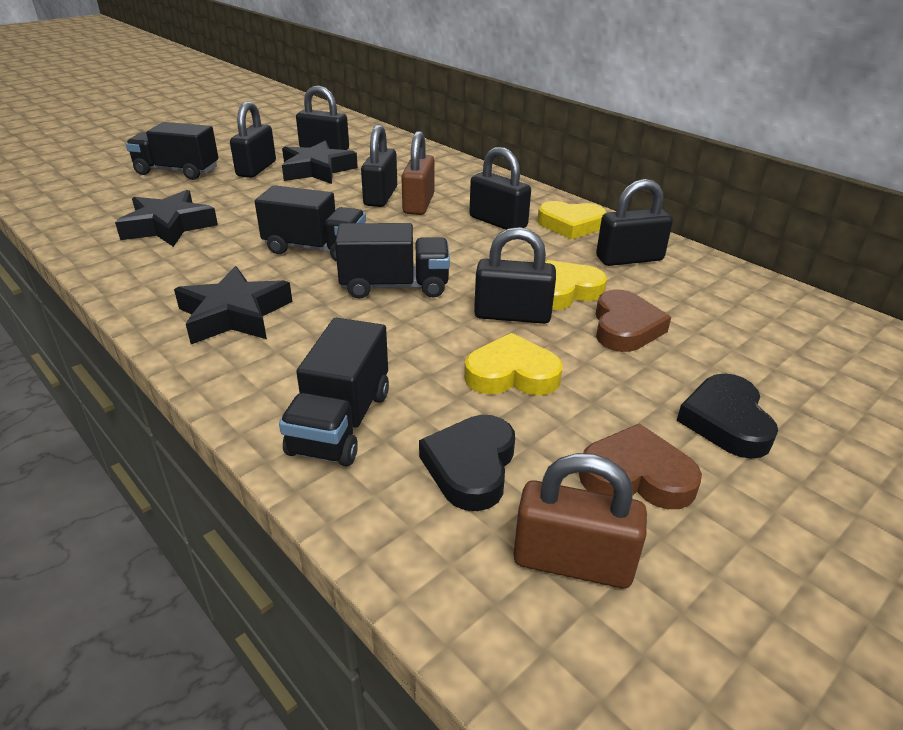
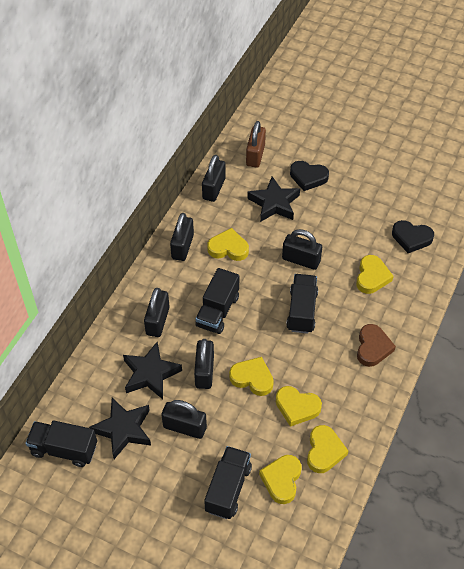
brown heart: 2 -> 1
brown padlock: 2 -> 1
yellow heart: 3 -> 6

